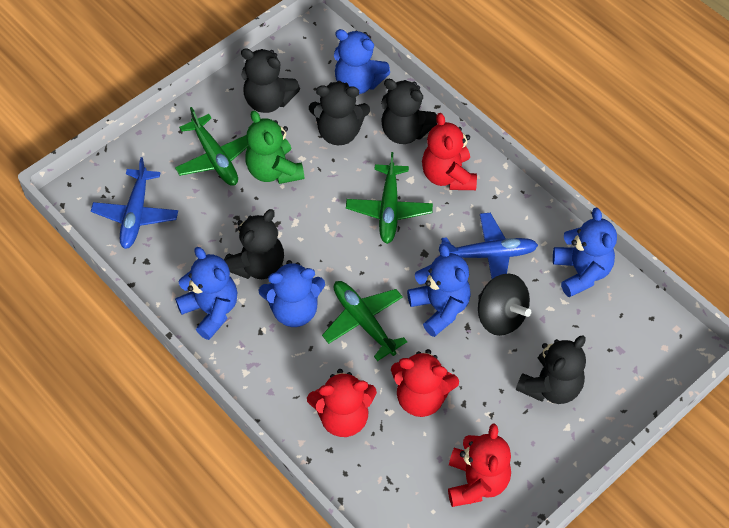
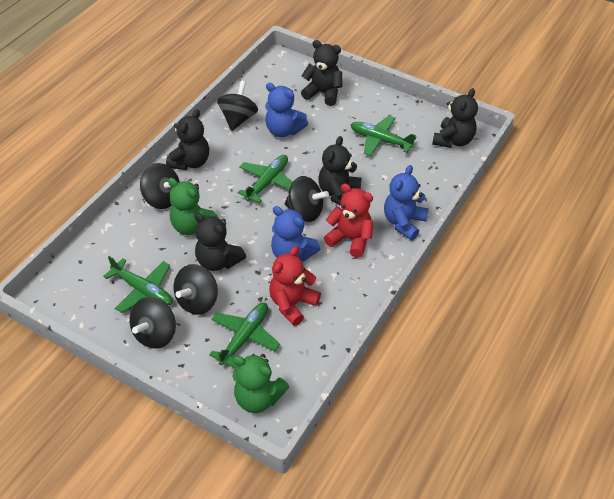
black spinning top: 1 -> 5
blue plane: 2 -> 0
blue teddy bear: 5 -> 3
green plane: 3 -> 4
green teddy bear: 1 -> 2
red teddy bear: 4 -> 2

